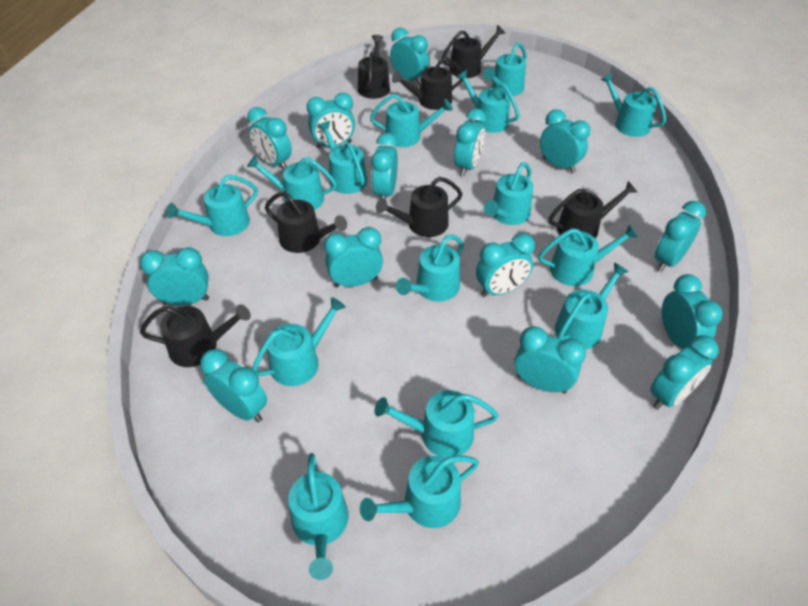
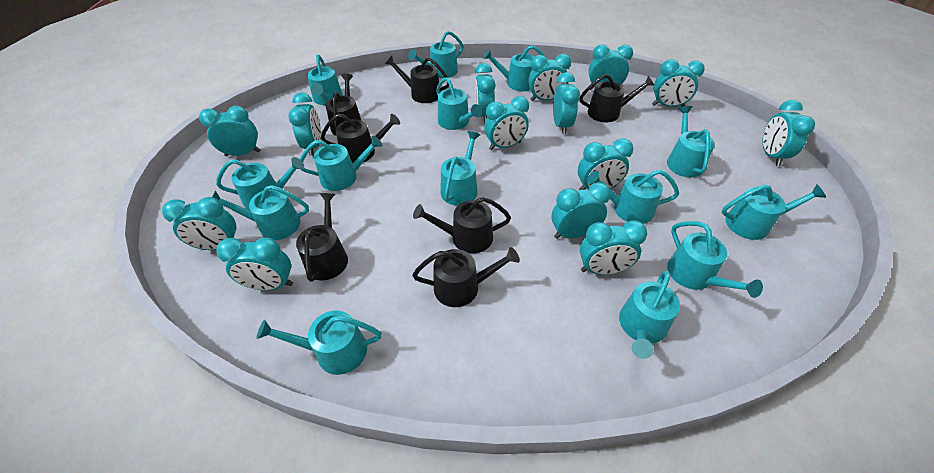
turquoise watering can: 15 -> 14

